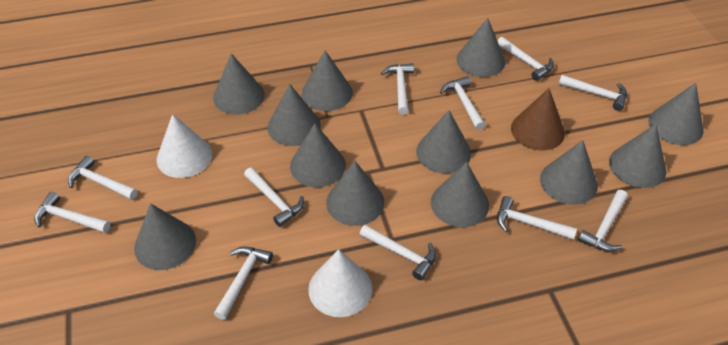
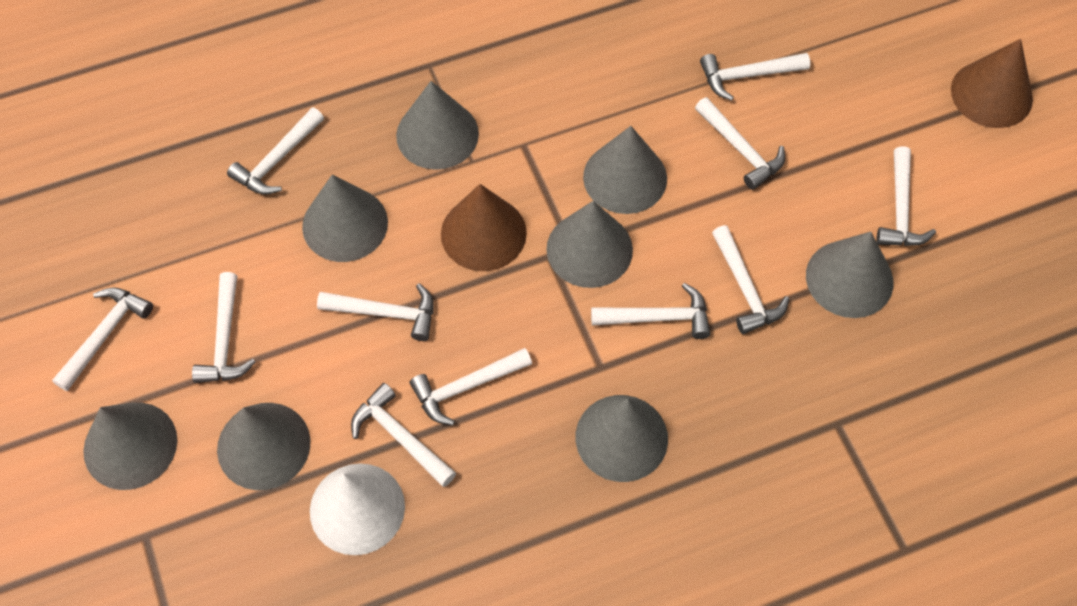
brown cone: 1 -> 2
grey cone: 12 -> 8
white cone: 2 -> 1

